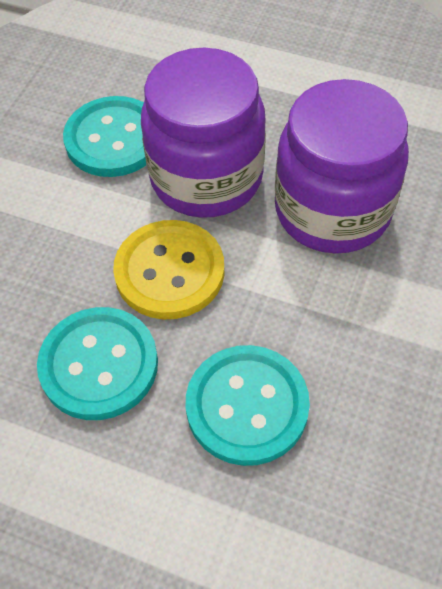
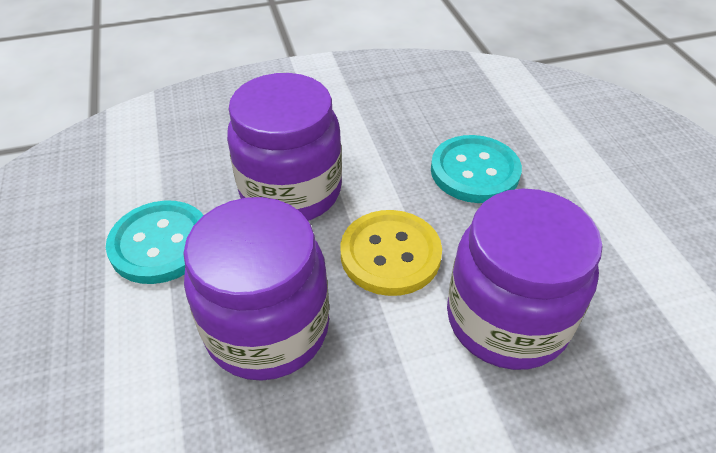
purple jar: 2 -> 3
turquoise button: 3 -> 2

